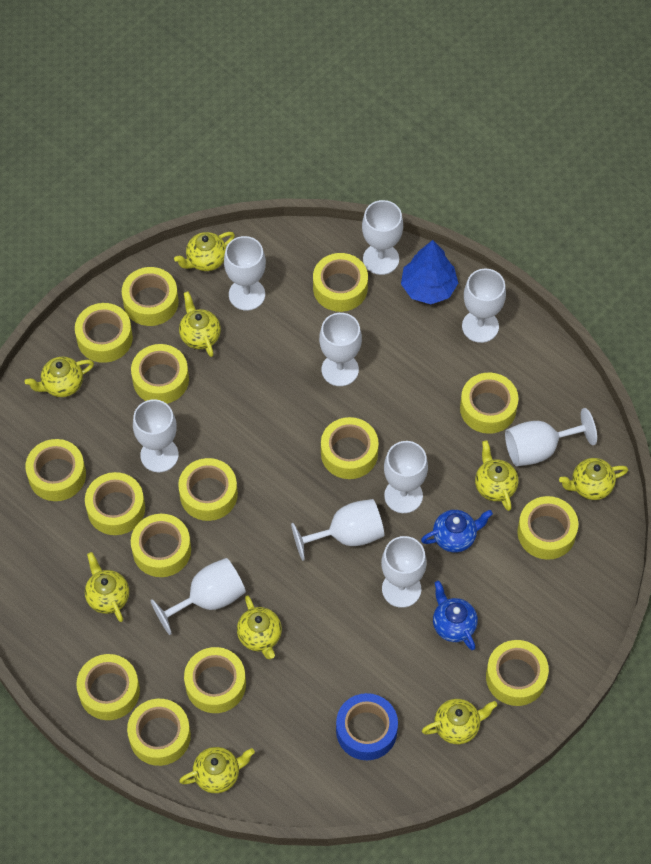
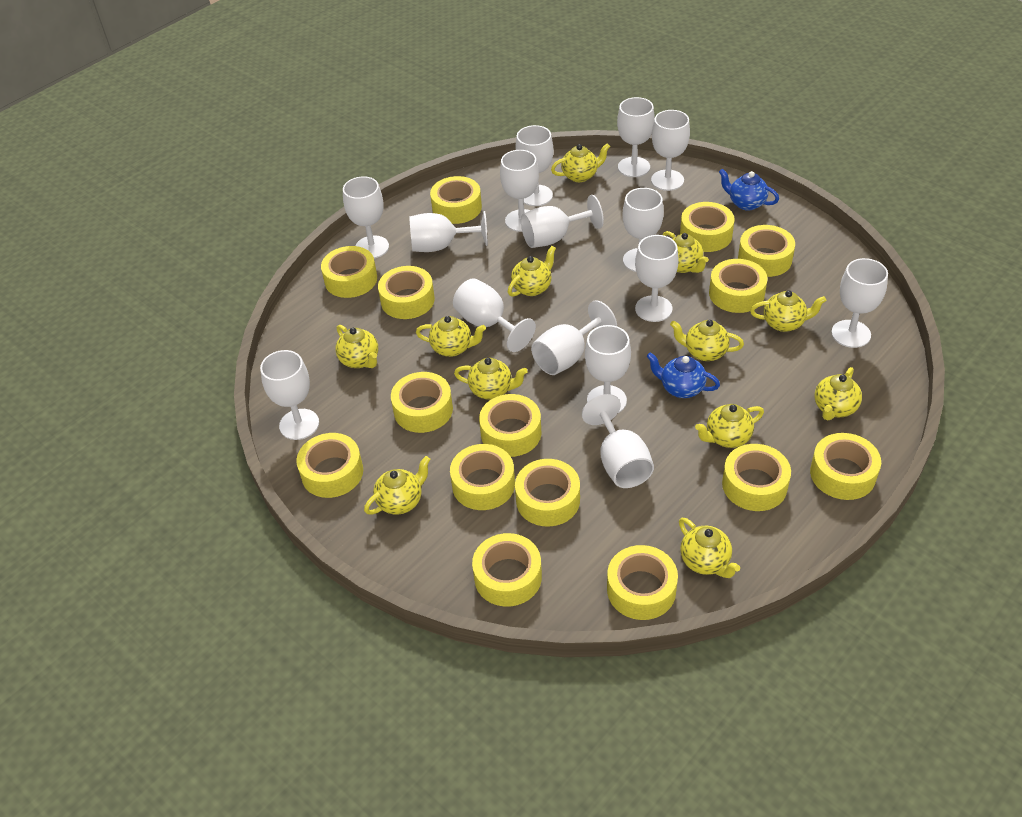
blue tape: 1 -> 0
blue tree: 1 -> 0
white goblet: 10 -> 15
yellow teapot: 9 -> 12

